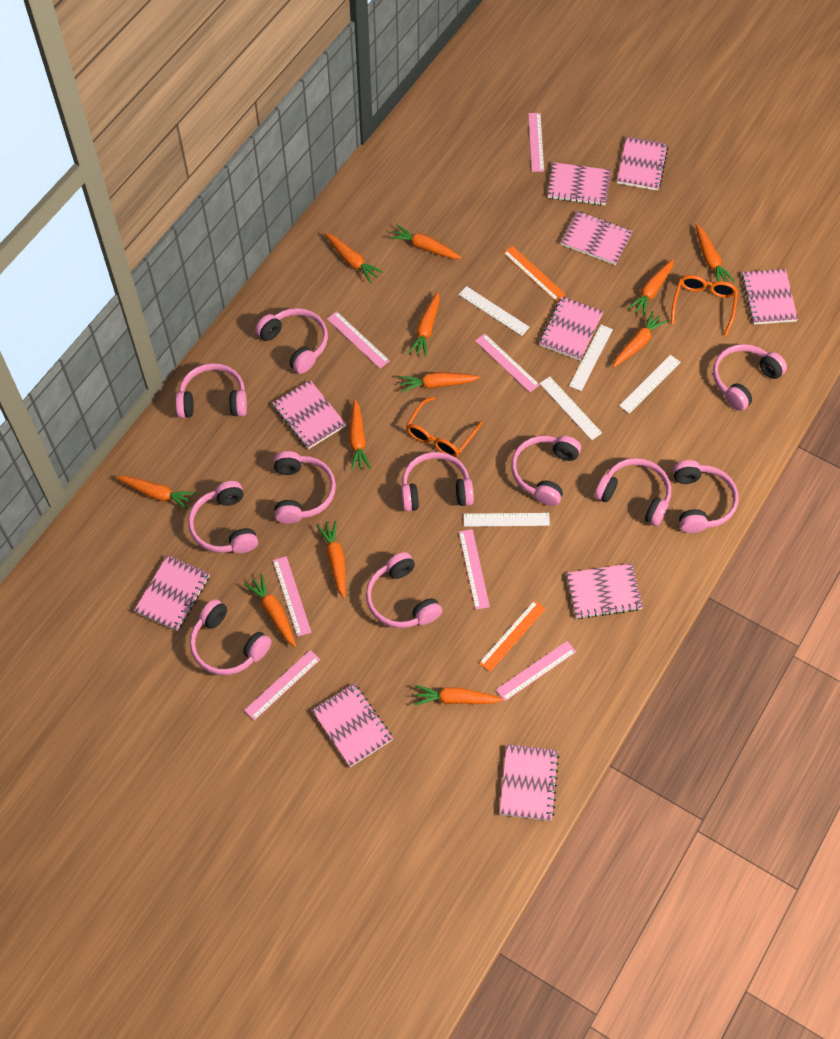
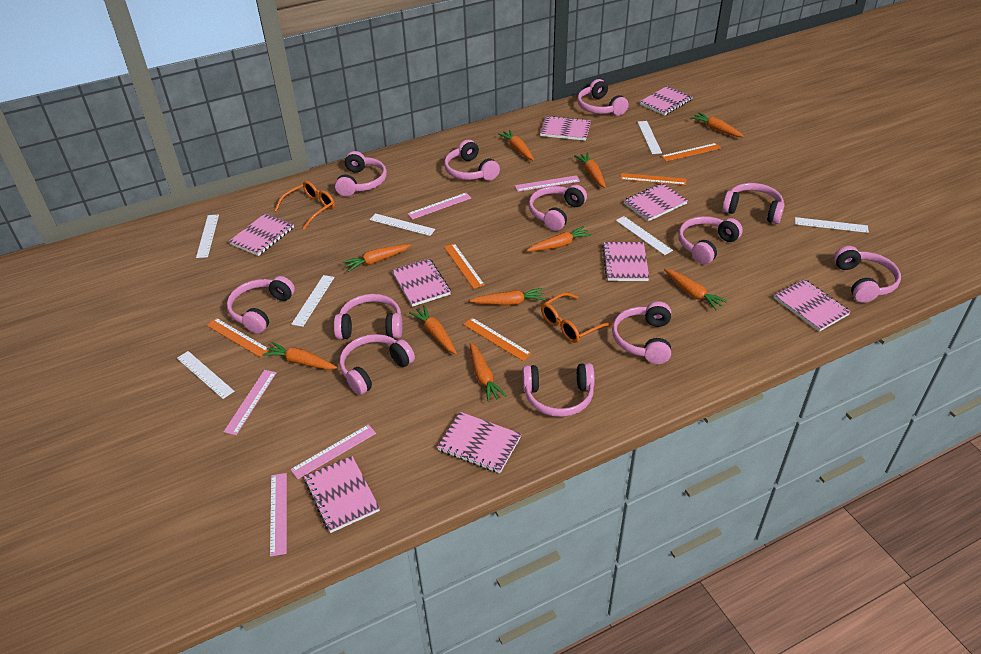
orange carrot: 12 -> 10
orange ruler: 2 -> 5
pink headphones: 11 -> 12
pink notebook: 10 -> 9
pink ruler: 7 -> 5
white ruler: 5 -> 7

